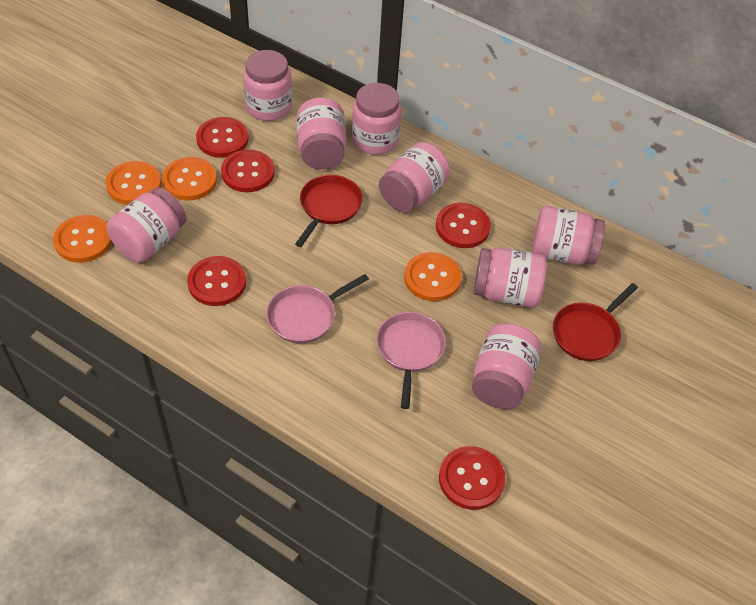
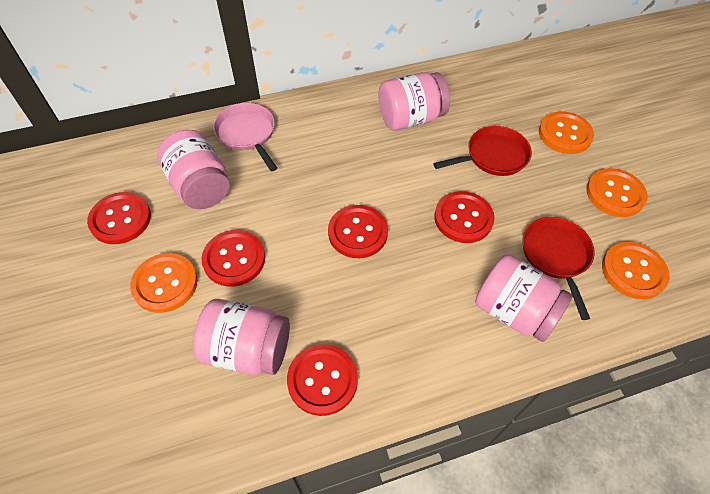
pink jar: 8 -> 4
pink pan: 2 -> 1

